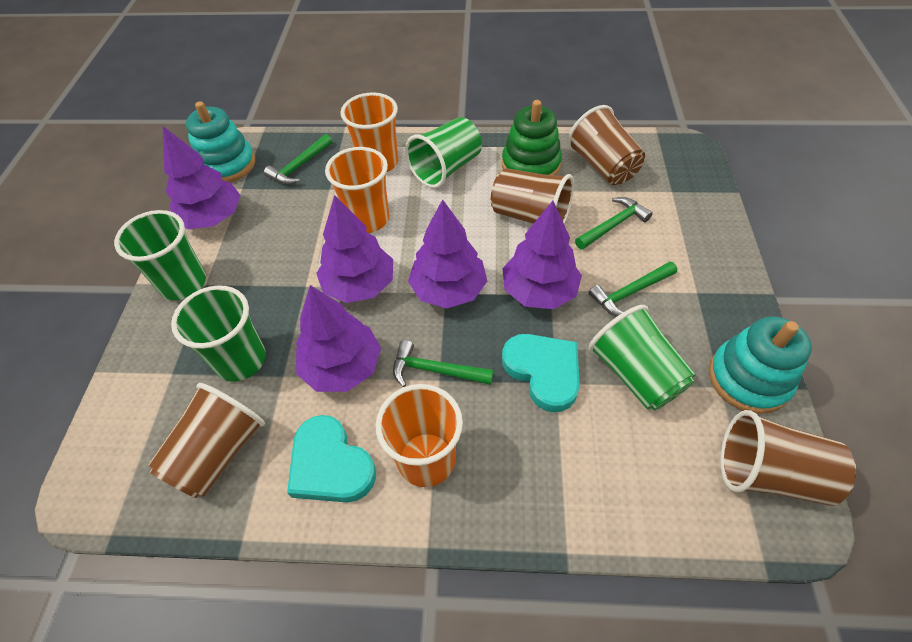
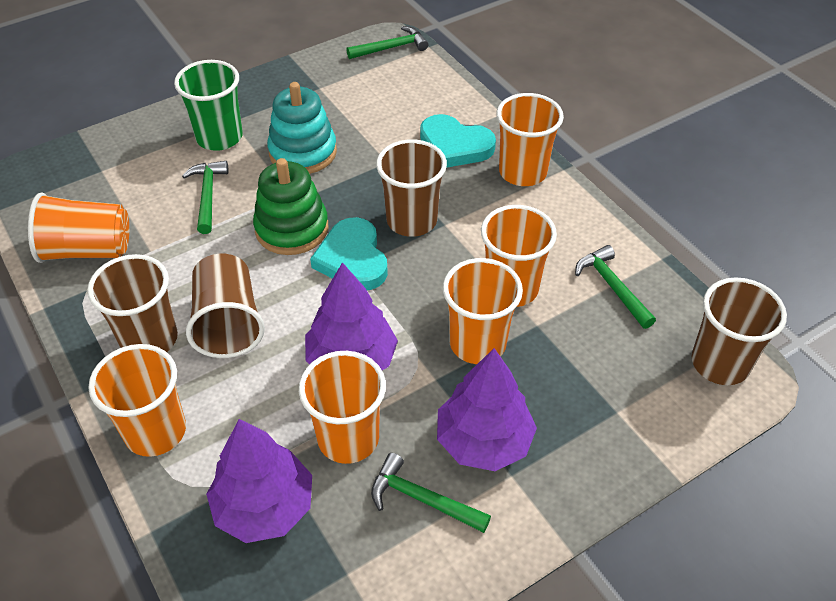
green cup: 4 -> 1
orange cup: 3 -> 6
purple tree: 5 -> 3
turquoise stacking toy: 2 -> 1

